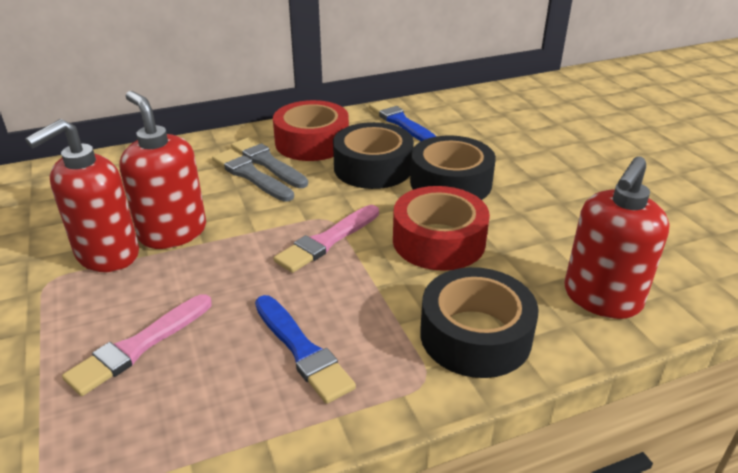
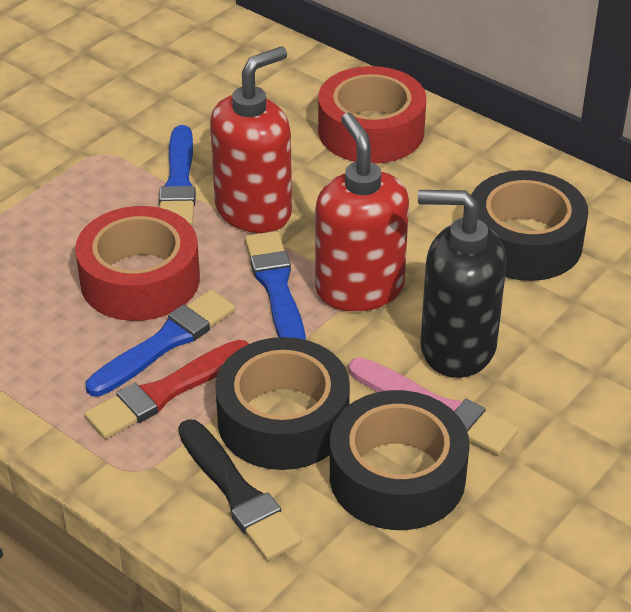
black brush: 0 -> 1
black soap dispenser: 0 -> 1
blue brush: 2 -> 3
grey brush: 2 -> 0
pink brush: 2 -> 1
red brush: 0 -> 1
red soap dispenser: 3 -> 2

